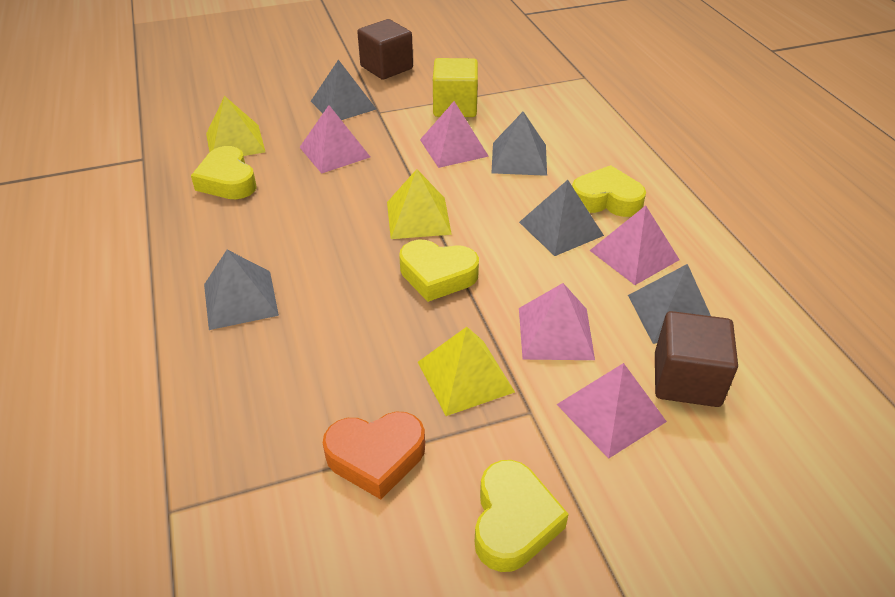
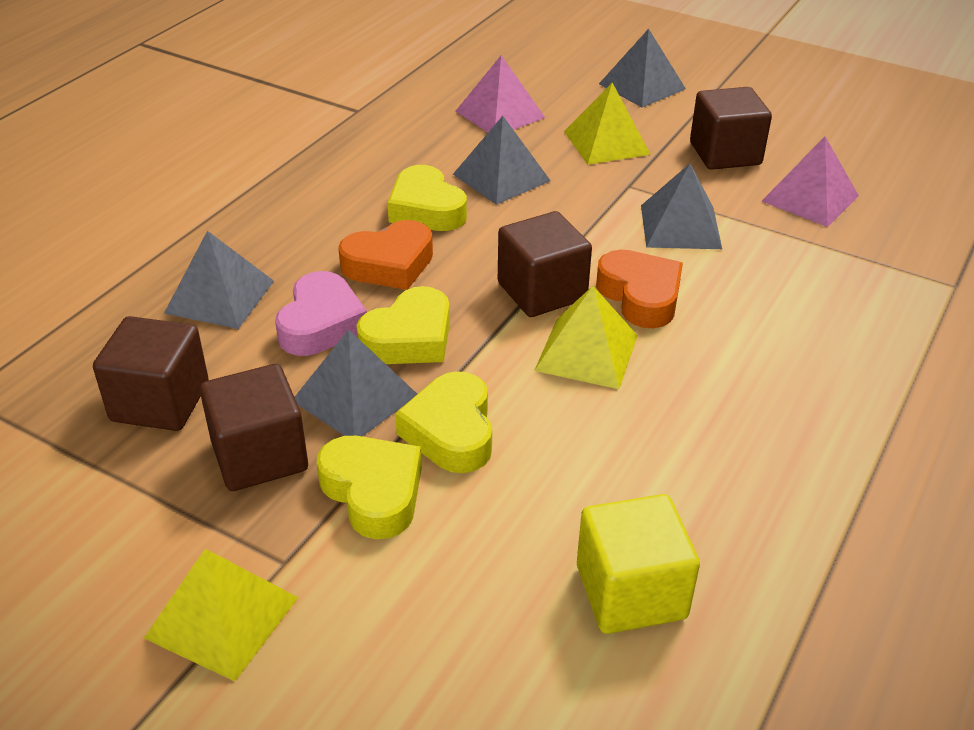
brown cube: 2 -> 4
orange heart: 1 -> 2
pink heart: 0 -> 1
pink pyramid: 5 -> 2

